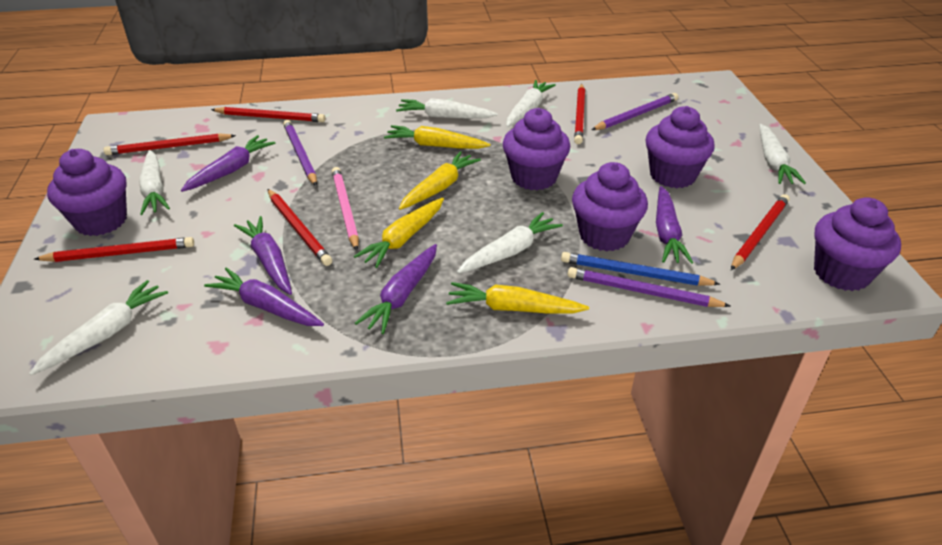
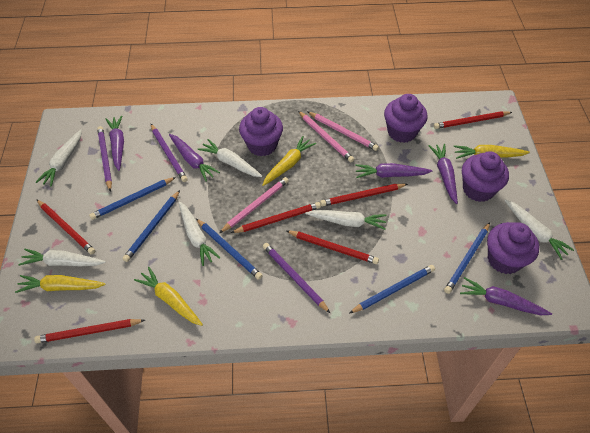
blue pencil: 1 -> 5
pink pencil: 1 -> 3
purple cupcake: 5 -> 4

